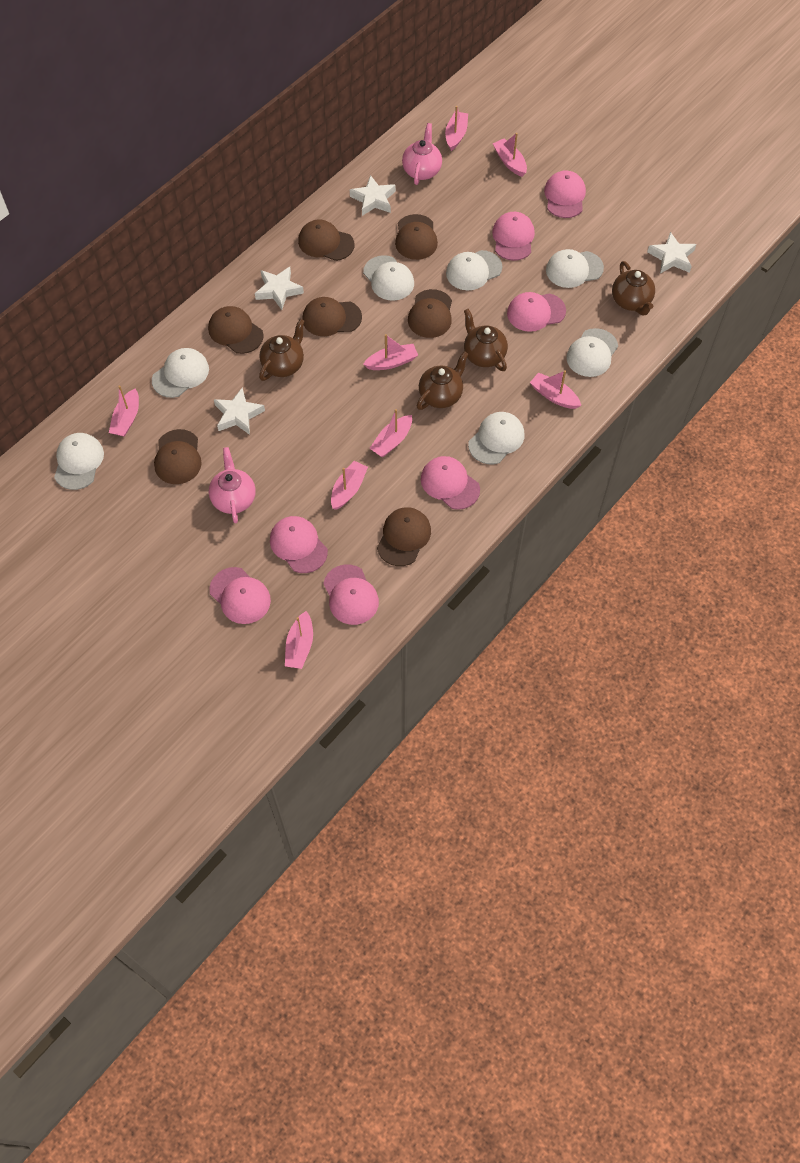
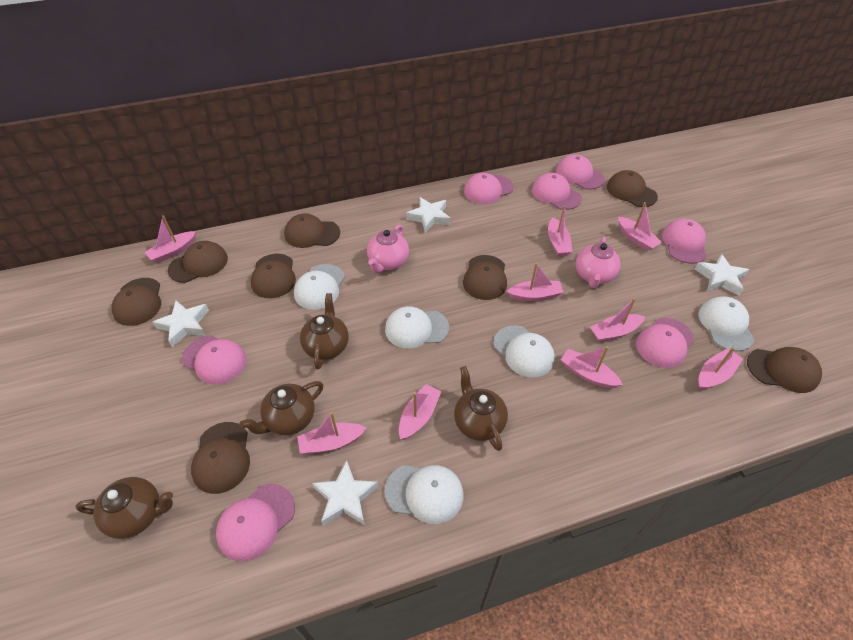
brown cap: 7 -> 8
pink boat: 8 -> 9
white cap: 7 -> 5

